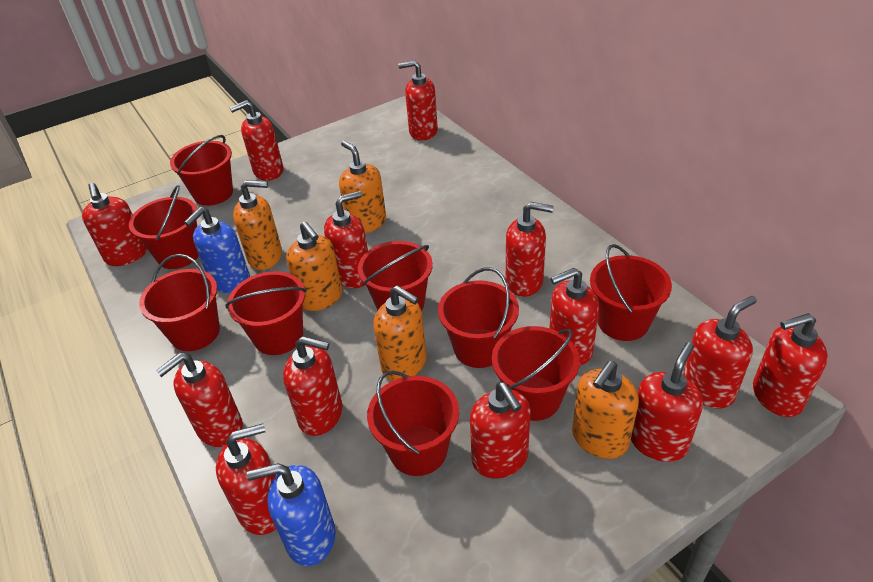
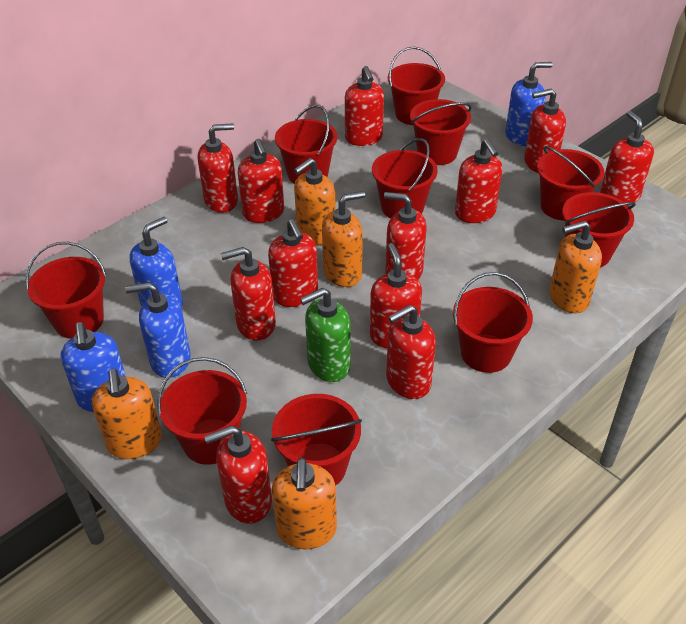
blue soap dispenser: 2 -> 4
green soap dispenser: 0 -> 1
red bucket: 9 -> 10
red soap dispenser: 13 -> 12

